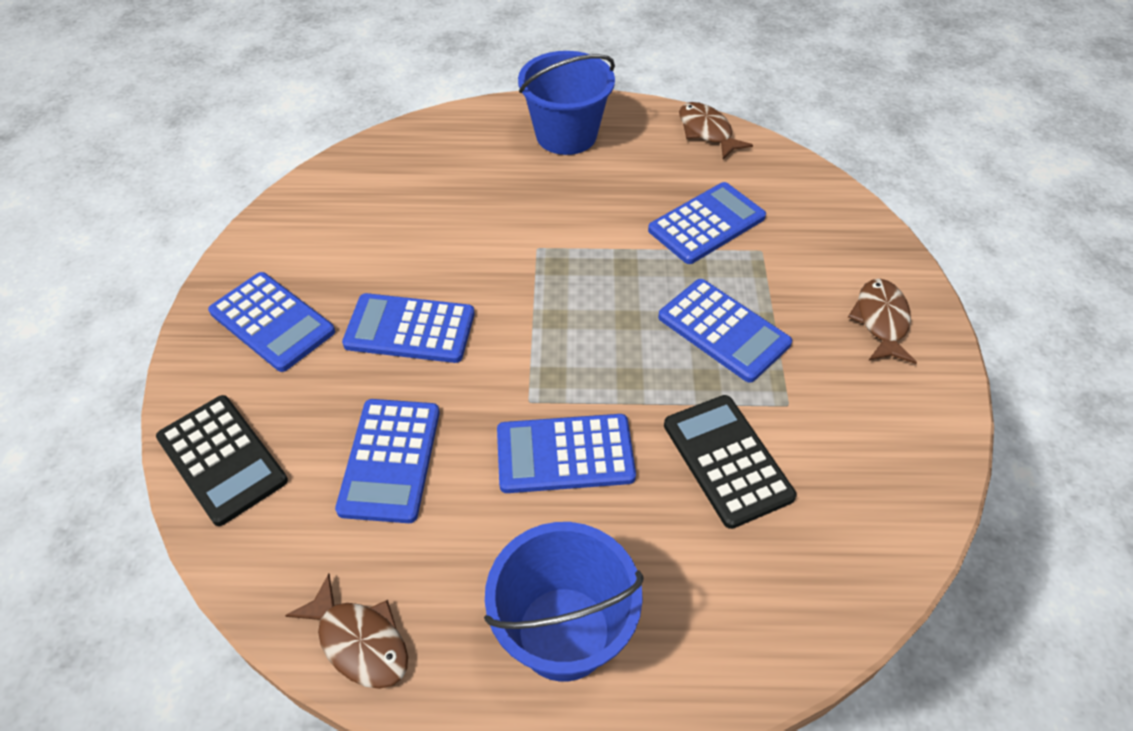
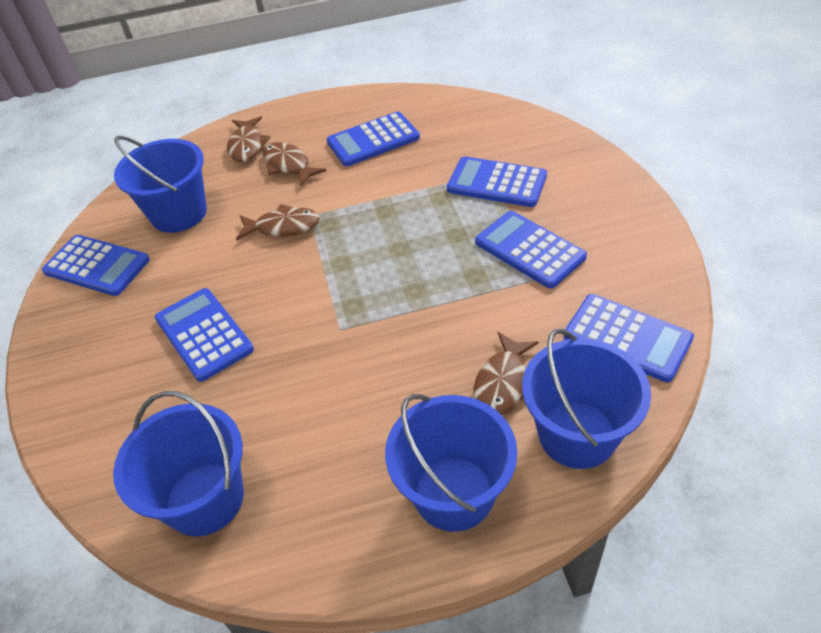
black calculator: 2 -> 0
blue bucket: 2 -> 4
brown fish: 3 -> 4

